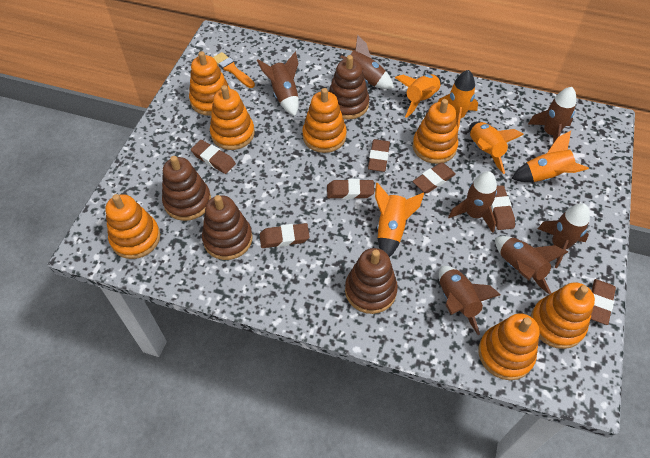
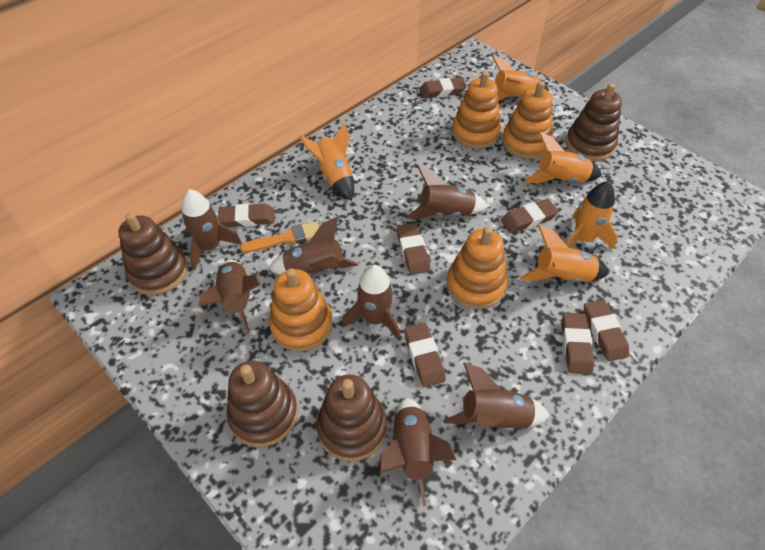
orange stacking toy: 7 -> 4

